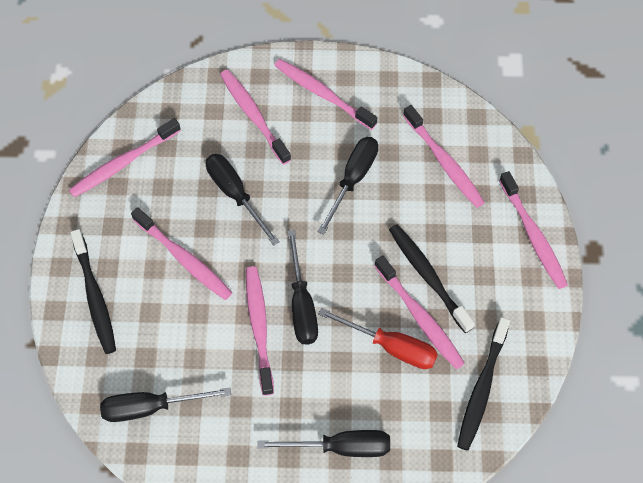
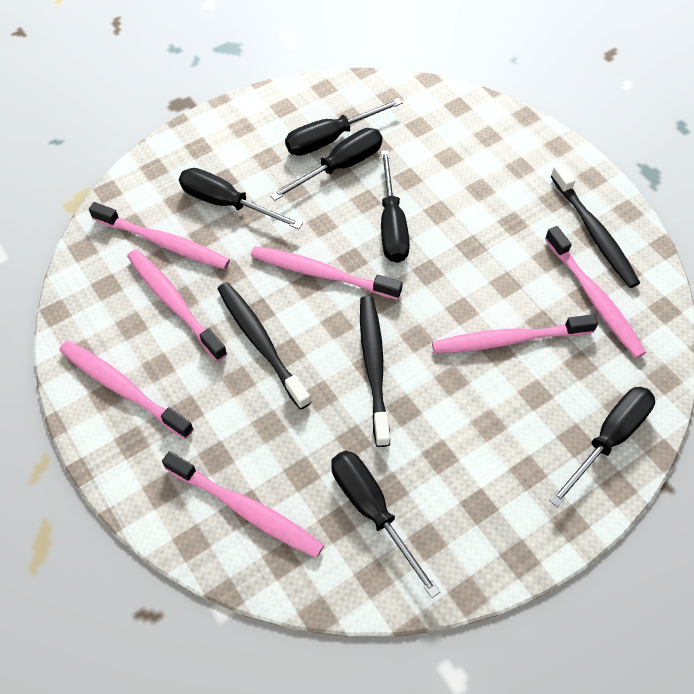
black screwdriver: 5 -> 6
pink toothbrush: 8 -> 7
red screwdriver: 1 -> 0

